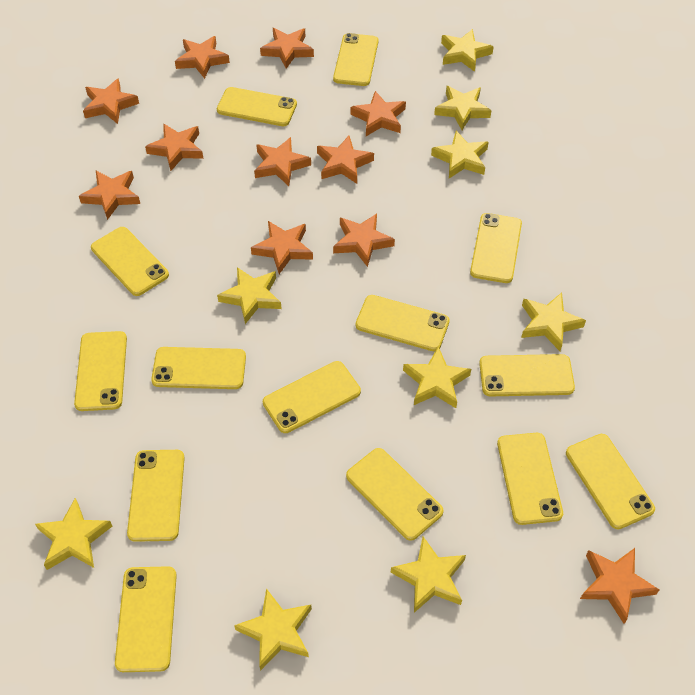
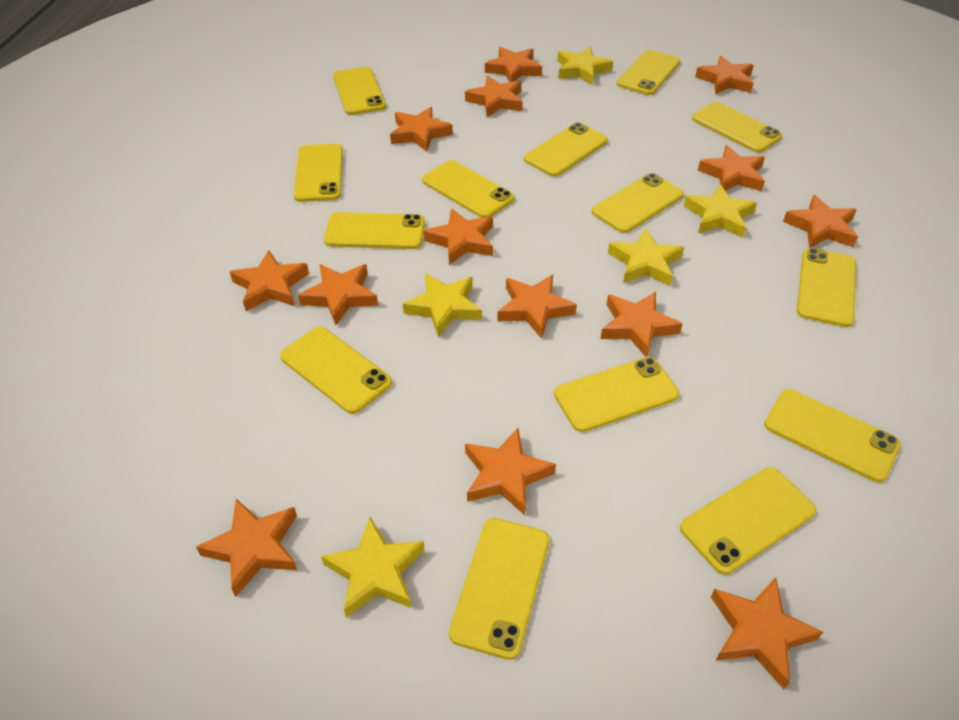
orange star: 11 -> 14
yellow star: 9 -> 5

